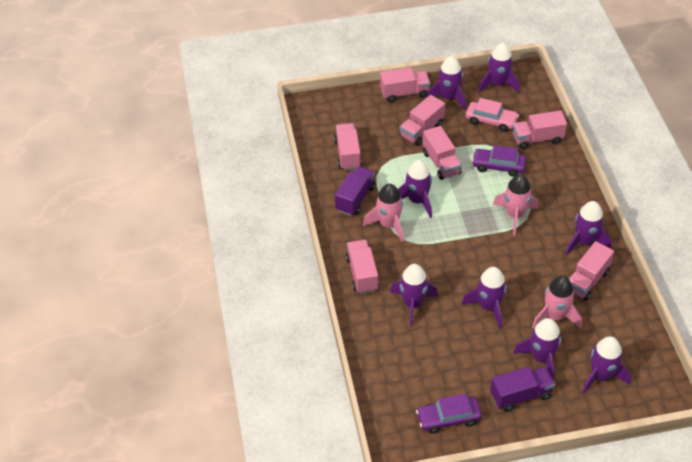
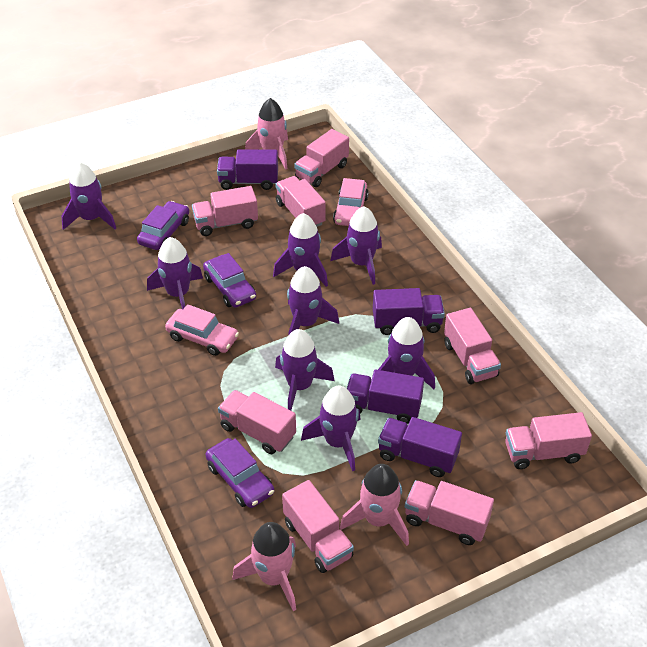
pink car: 1 -> 2
pink truck: 7 -> 8
purple car: 2 -> 3
purple truck: 2 -> 4

